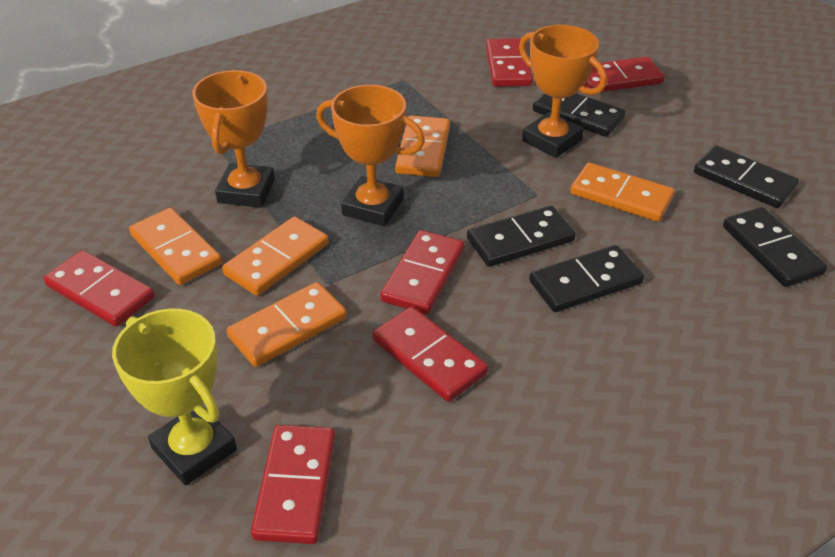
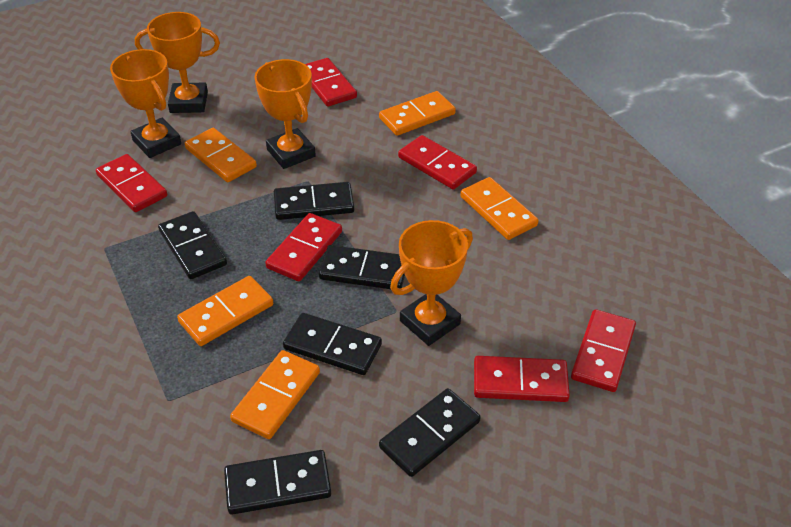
black domino: 5 -> 6
orange trophy: 3 -> 4
yellow trophy: 1 -> 0

